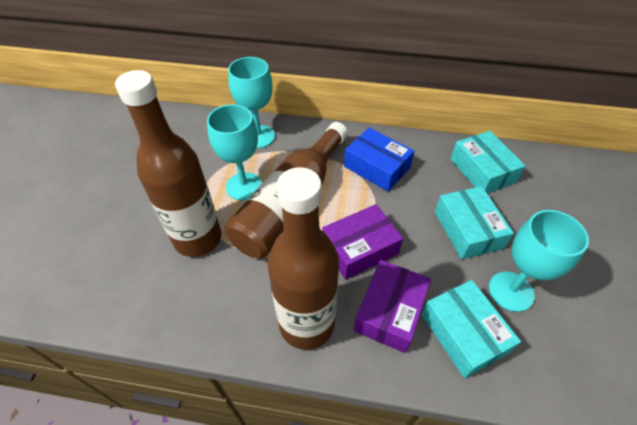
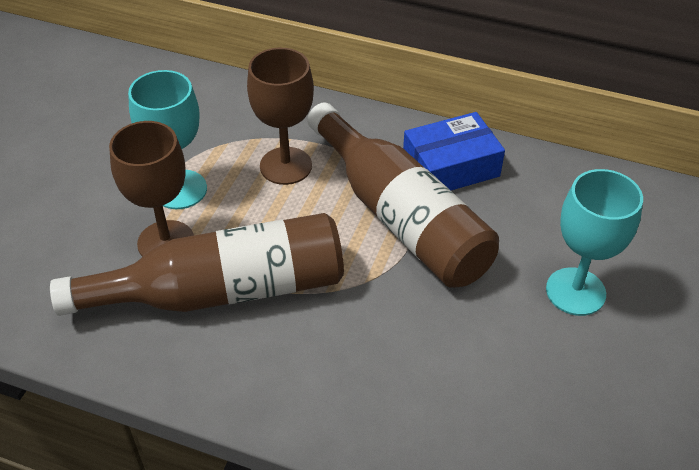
brown bottle: 3 -> 2
brown goblet: 0 -> 2
purple box: 2 -> 0
turquoise box: 3 -> 0
turquoise goblet: 3 -> 2

